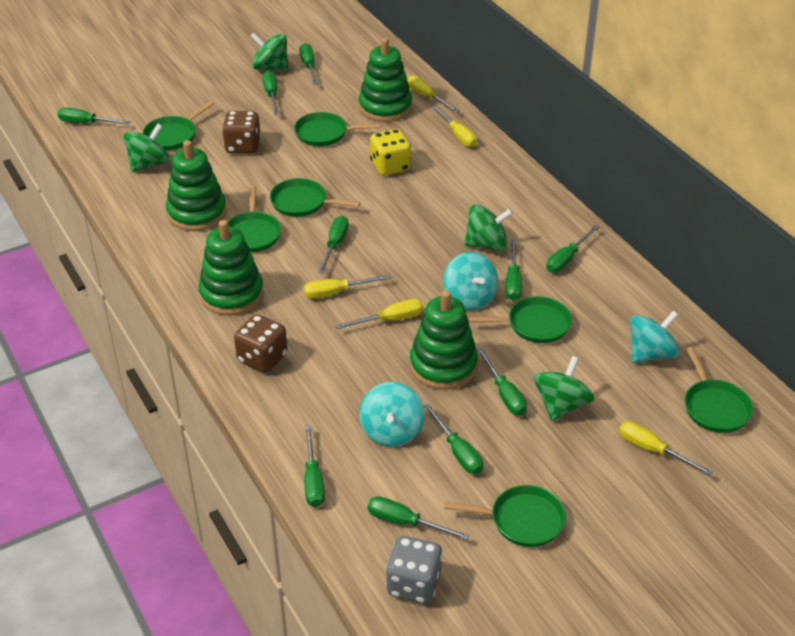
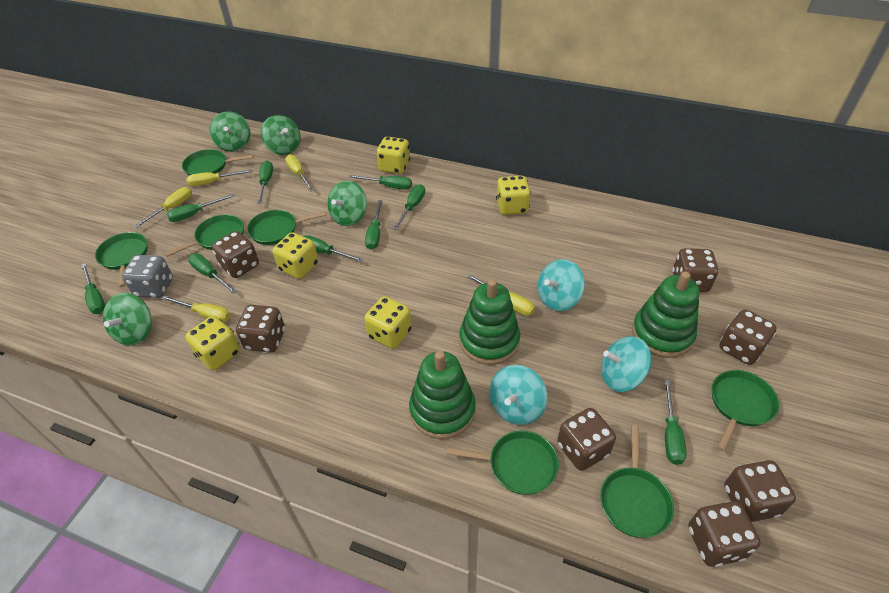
brown dice: 2 -> 7
green screwdriver: 10 -> 9
green stacking toy: 4 -> 3
yellow dice: 1 -> 5

